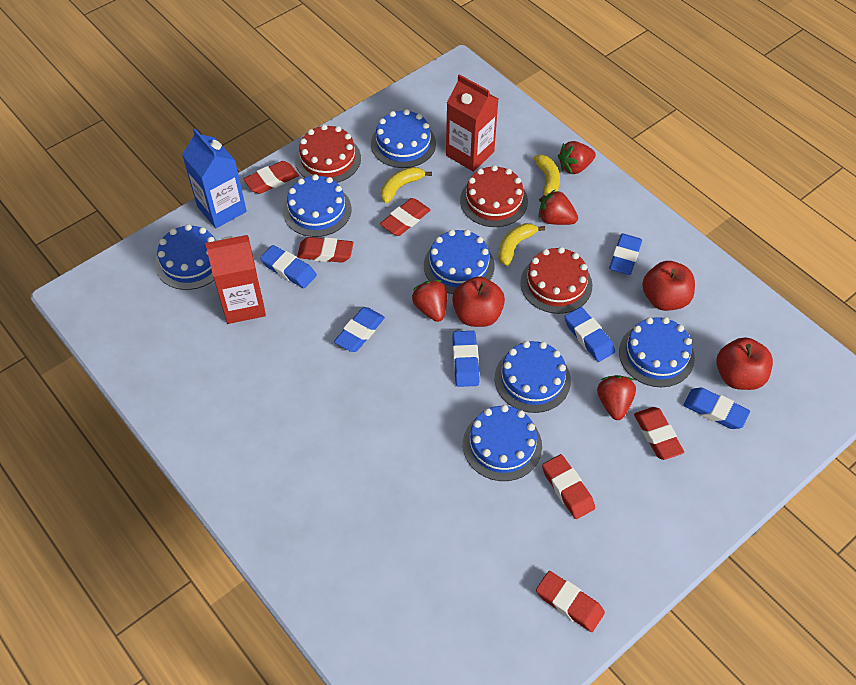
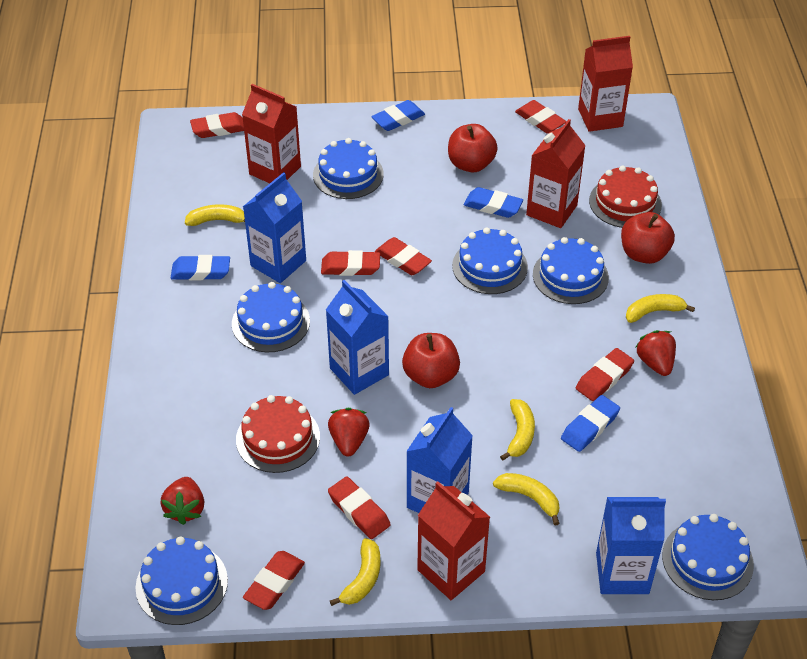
blue cake: 7 -> 6
blue carton: 1 -> 4
blue eraser: 6 -> 4
red cake: 3 -> 2
red carton: 2 -> 4
red eraser: 6 -> 7
red strawberry: 4 -> 3
yellow banana: 3 -> 5

